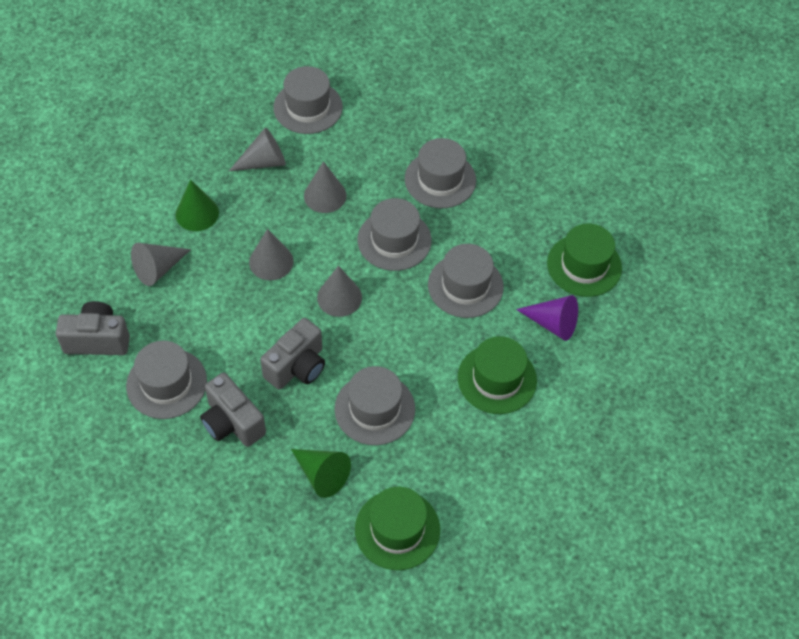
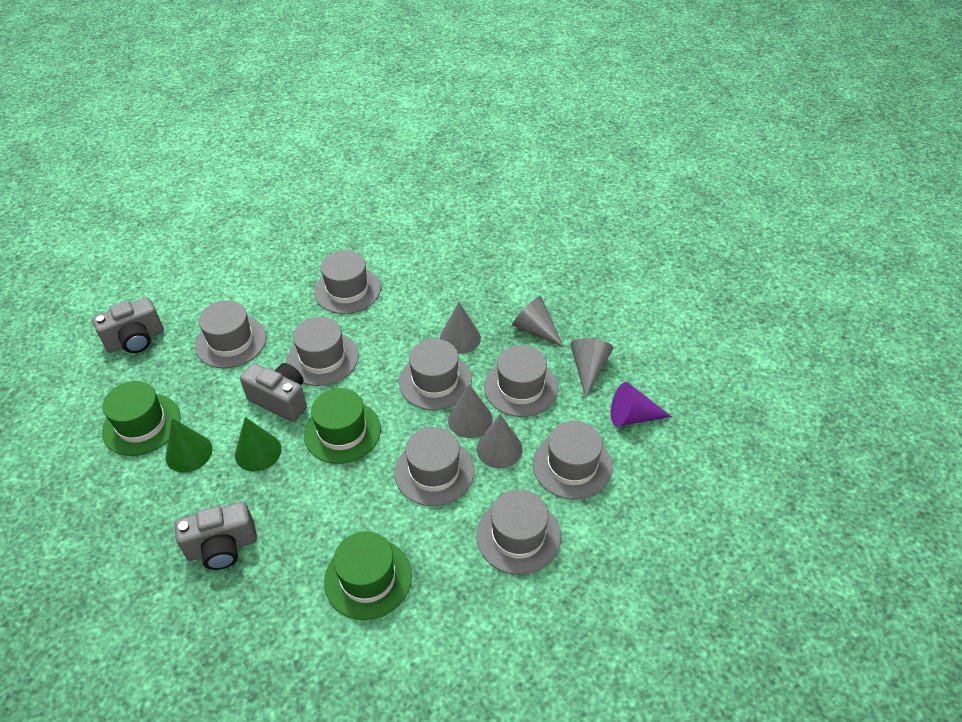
grey hat: 6 -> 8

